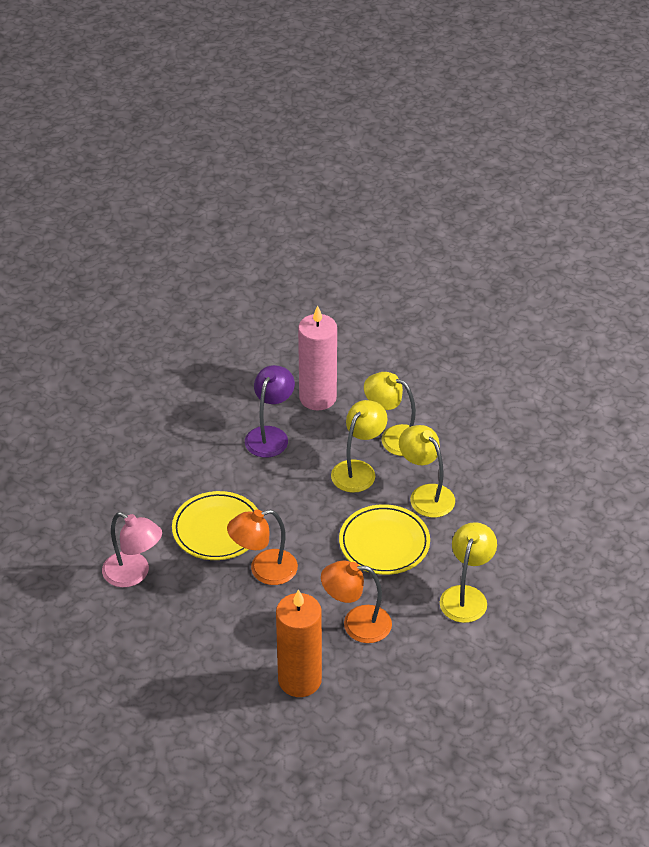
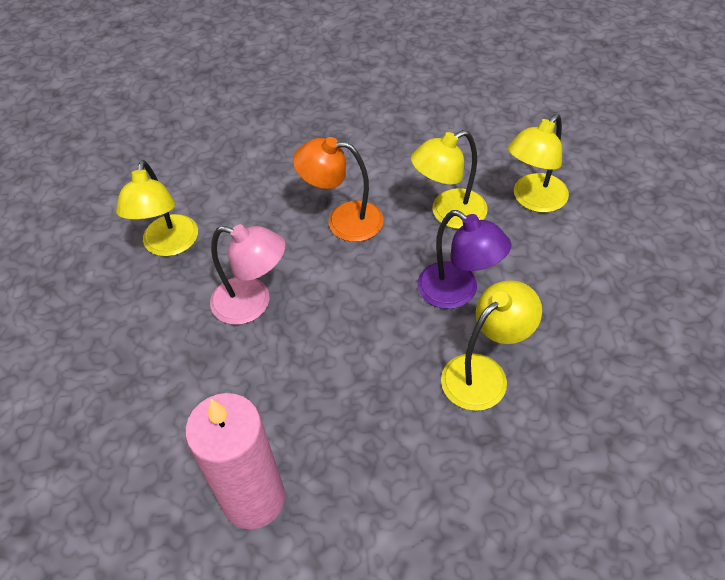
orange candle: 1 -> 0
orange lamp: 2 -> 1
yellow plate: 2 -> 0

